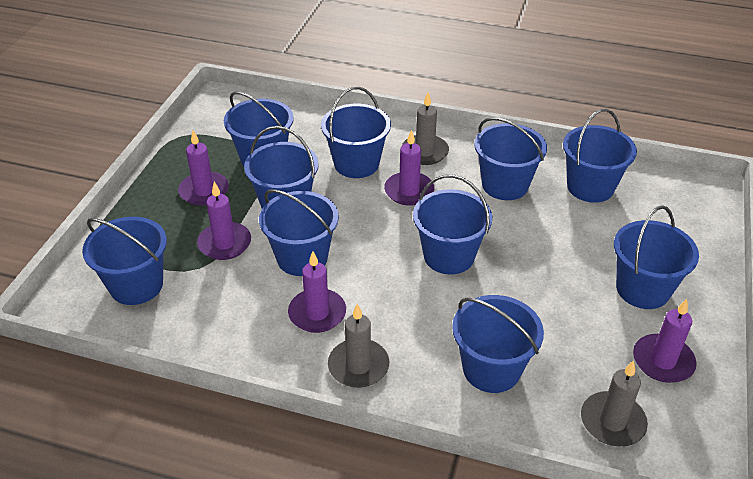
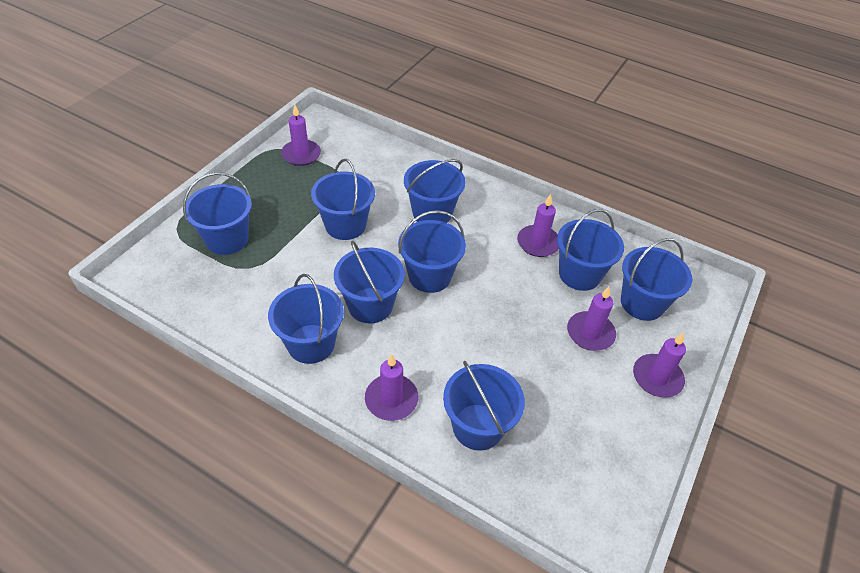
blue bucket: 10 -> 9
grey candle: 3 -> 0

